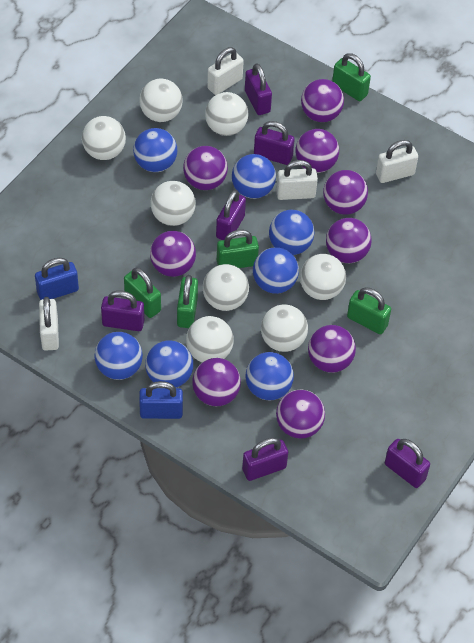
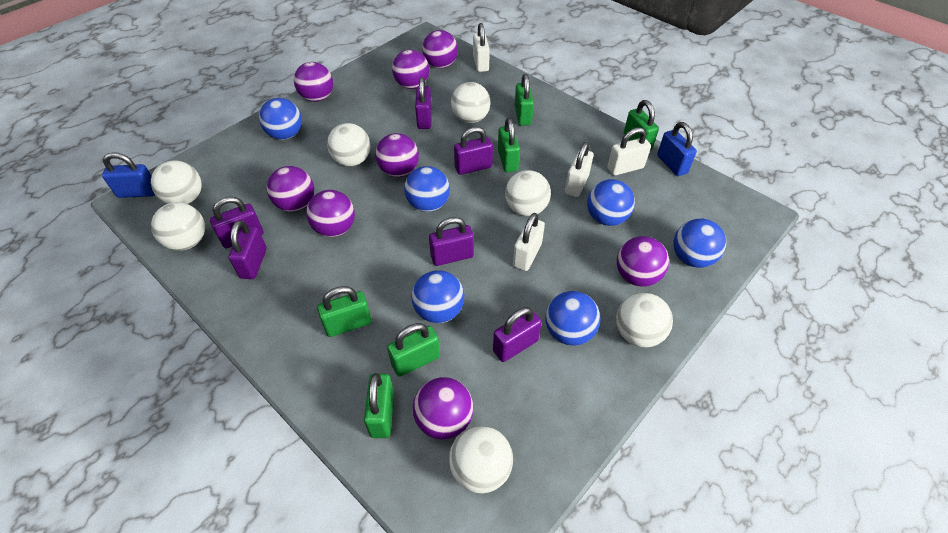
blue ball: 7 -> 6
green padlock: 5 -> 6
purple ball: 9 -> 8
white ball: 8 -> 7

